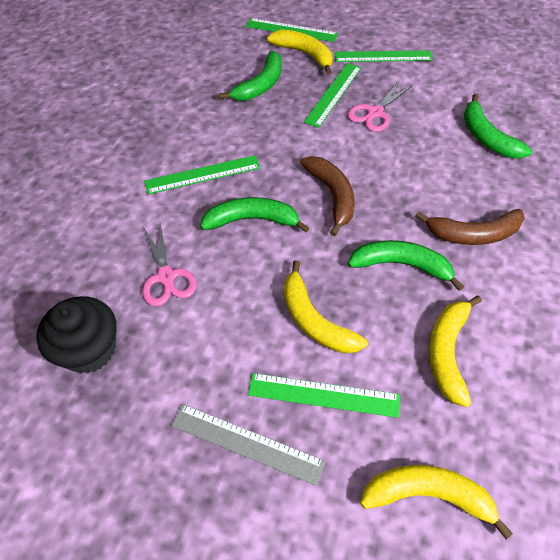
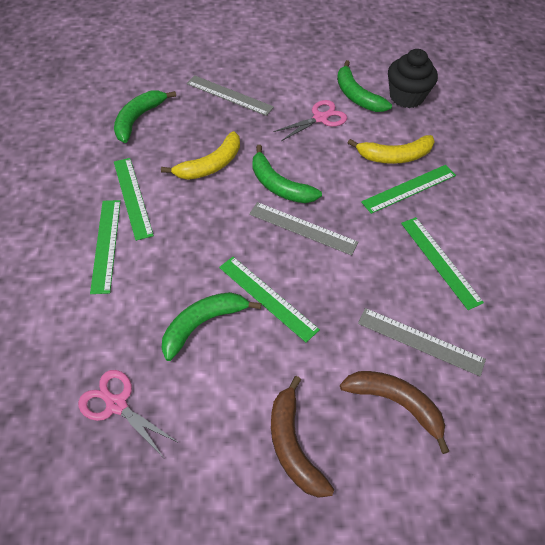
grey ruler: 1 -> 3
yellow banana: 4 -> 2

